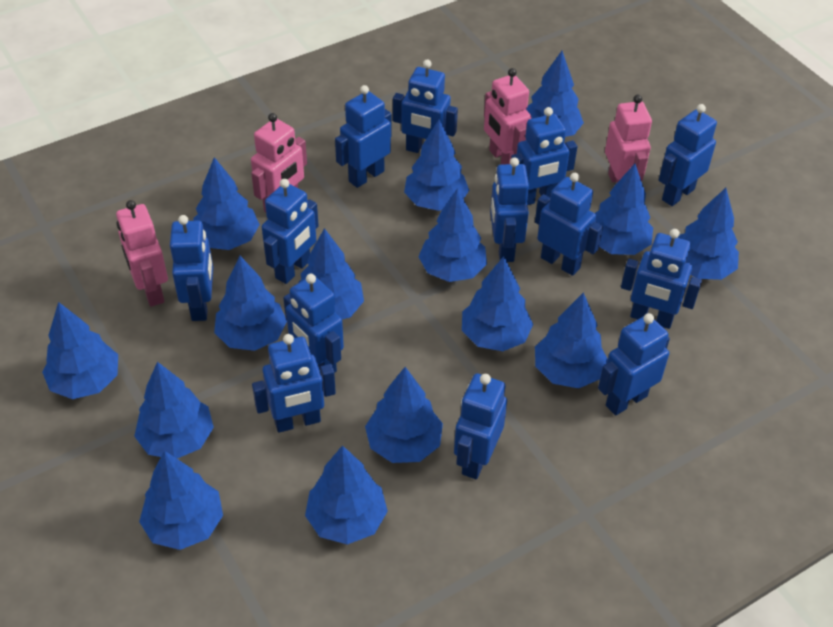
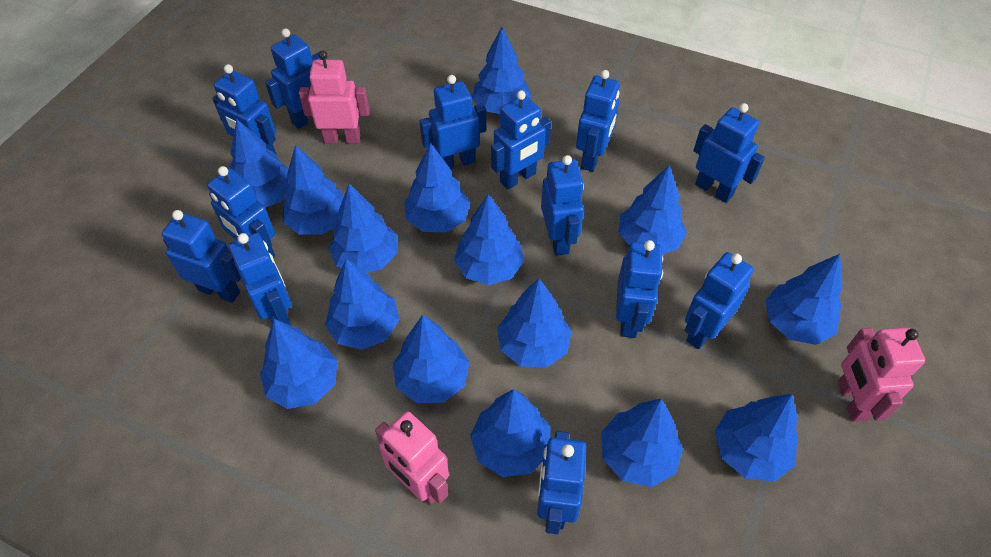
pink robot: 4 -> 3

